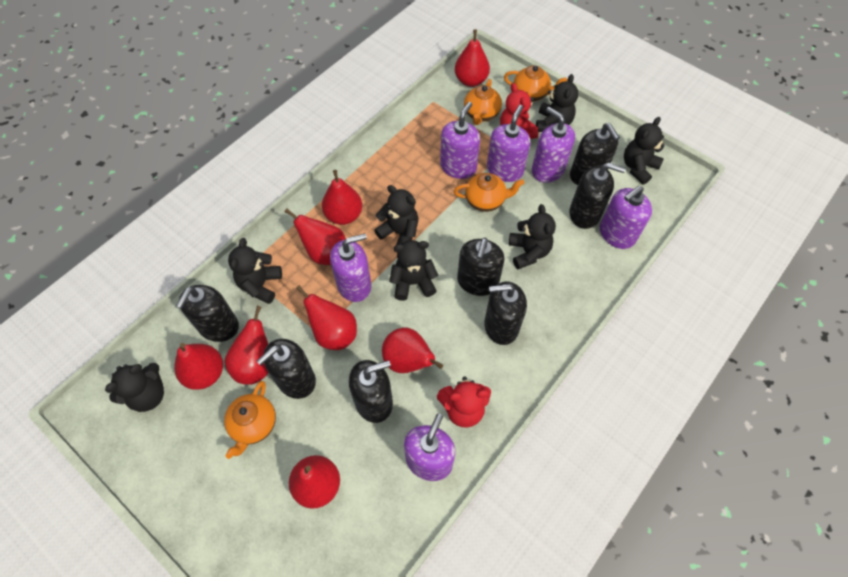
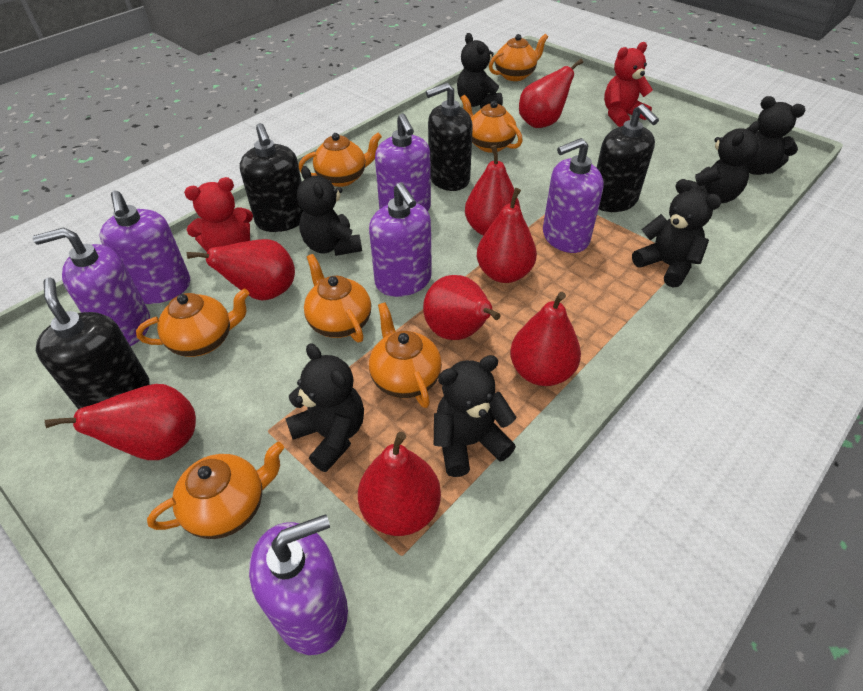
black soap dispenser: 7 -> 4
orange teapot: 4 -> 7

